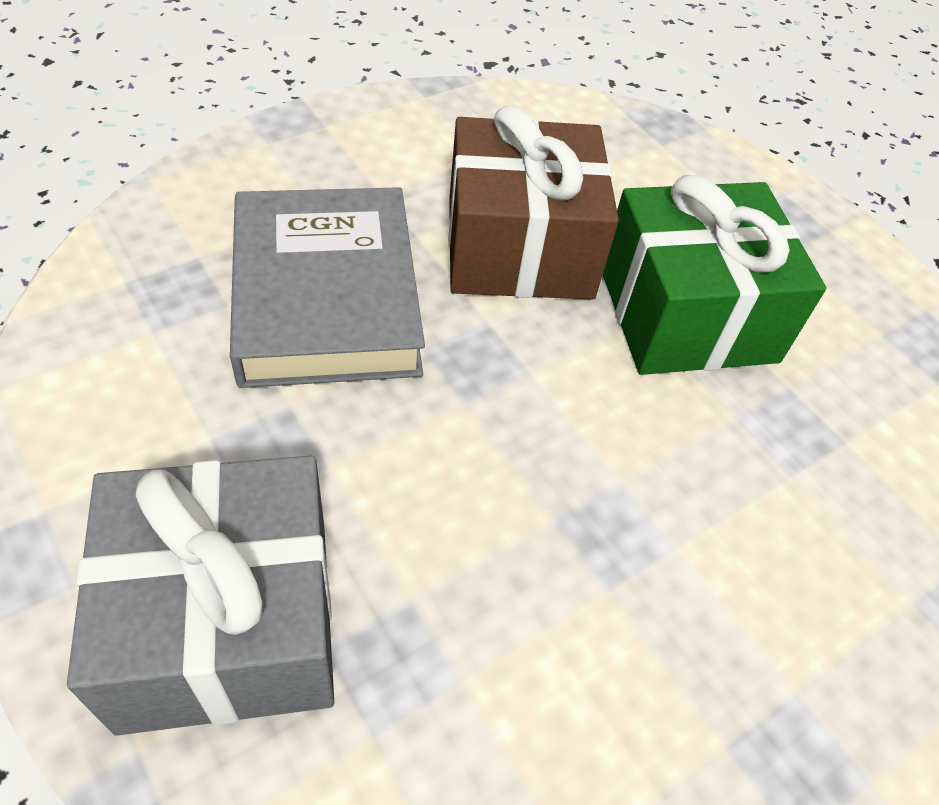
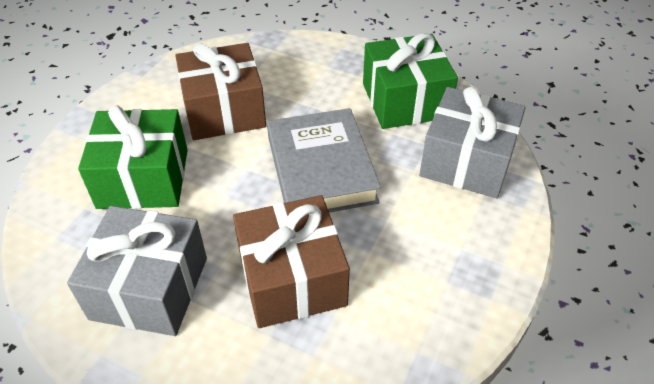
brown gift: 1 -> 2
green gift: 1 -> 2
grey gift: 1 -> 2

